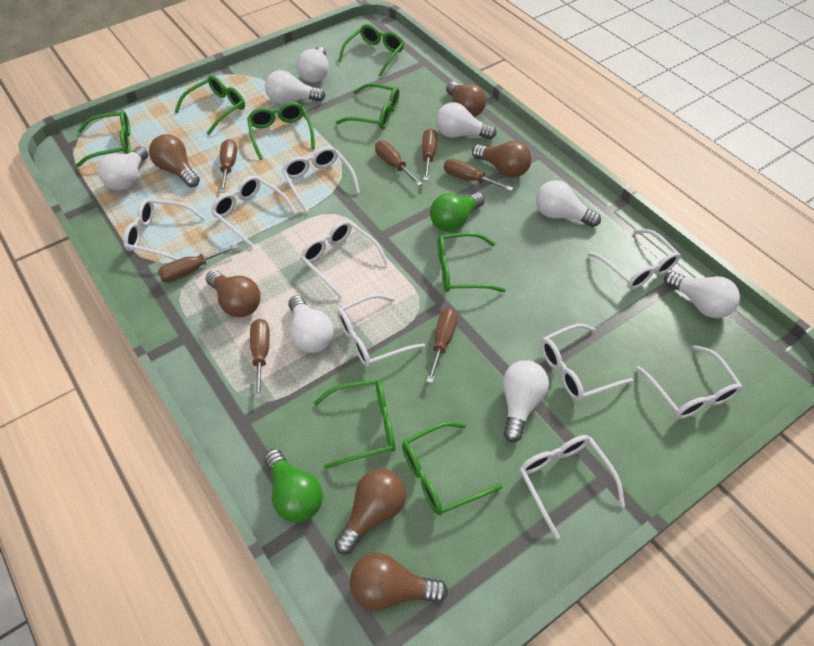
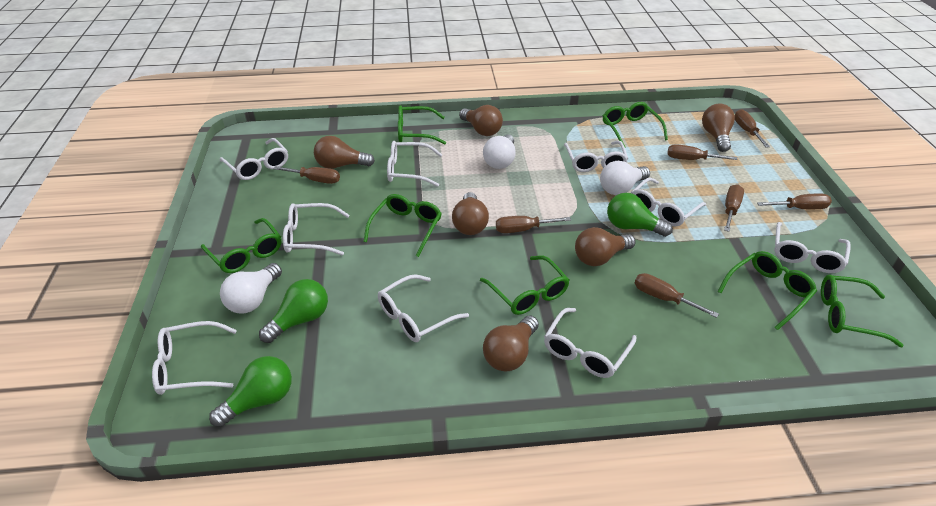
green glasses: 8 -> 7
green light bulb: 2 -> 3
white light bulb: 8 -> 3

